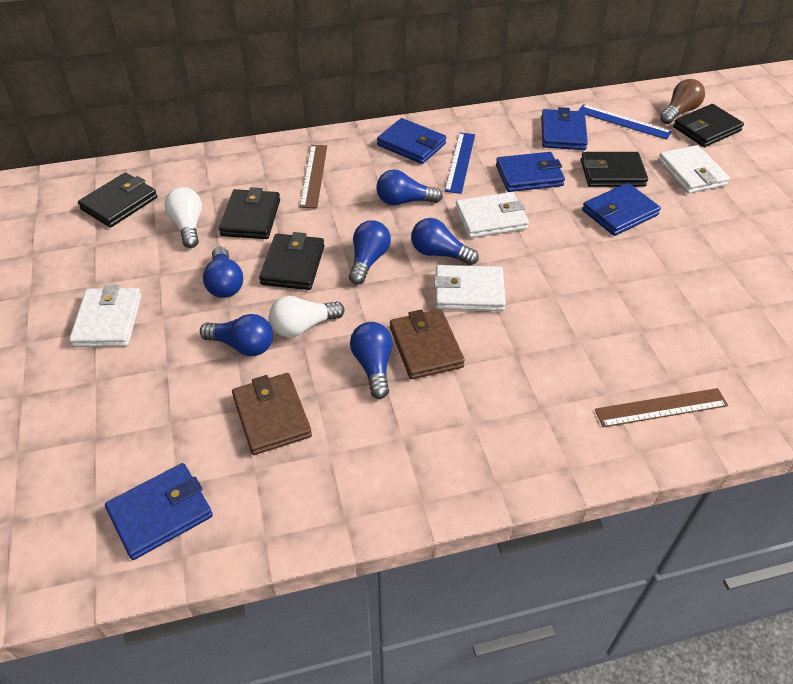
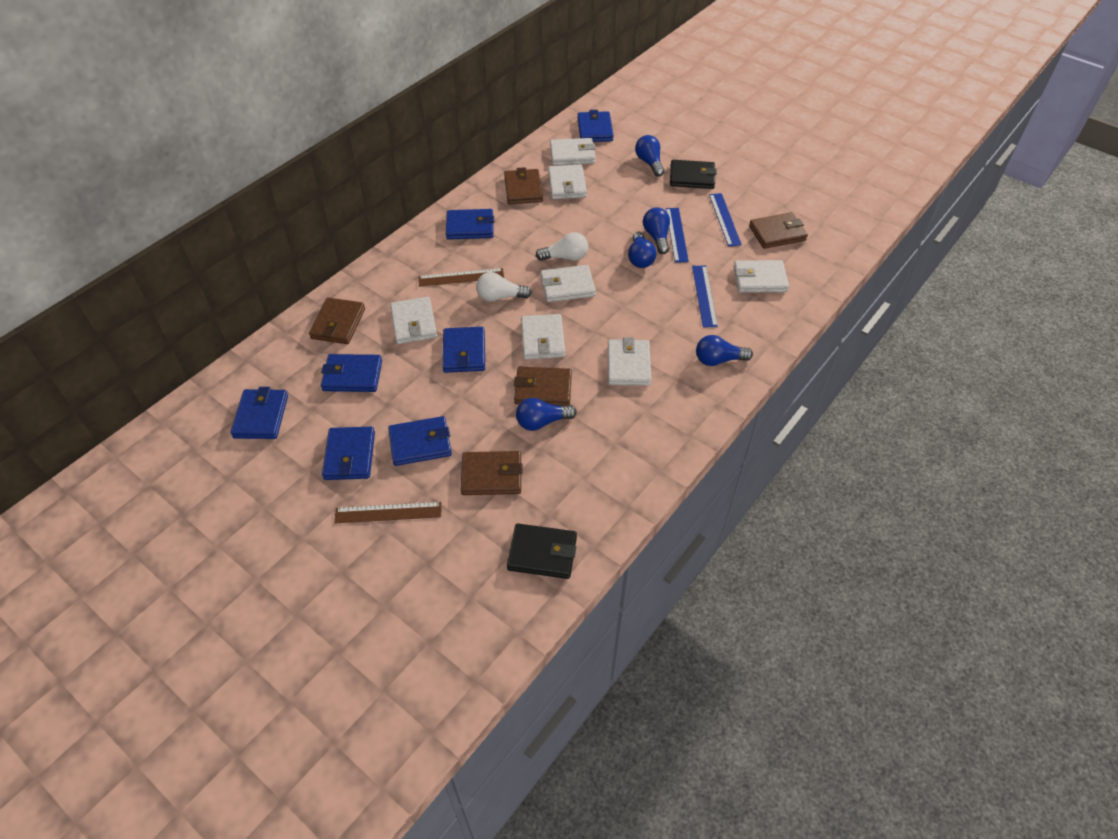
black wallet: 5 -> 2
blue light bulb: 6 -> 5
blue ruler: 2 -> 3
blue wallet: 5 -> 7
brown light bulb: 1 -> 0
brown wallet: 2 -> 5
white wallet: 4 -> 7

